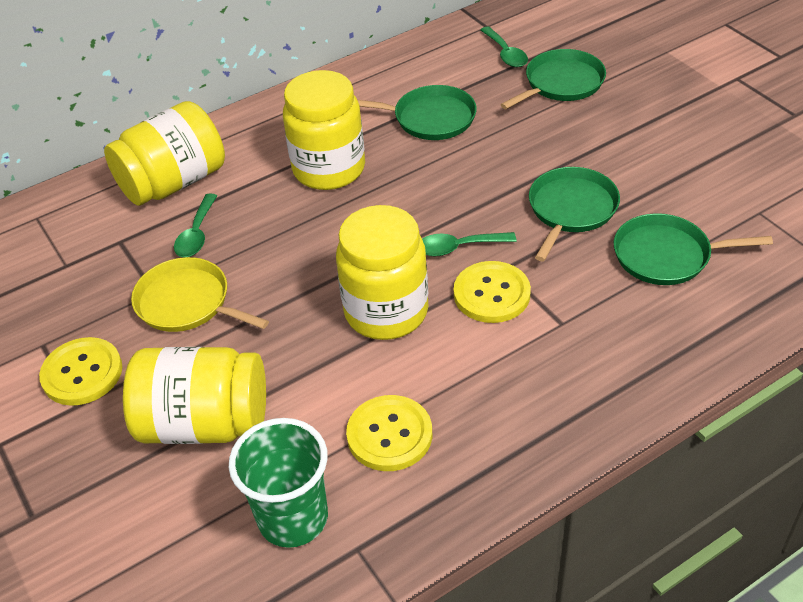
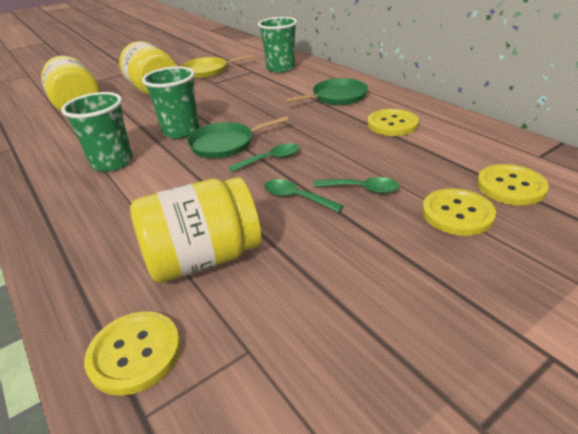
green cup: 1 -> 3
green pan: 4 -> 2
yellow button: 3 -> 4
yellow jar: 4 -> 3

